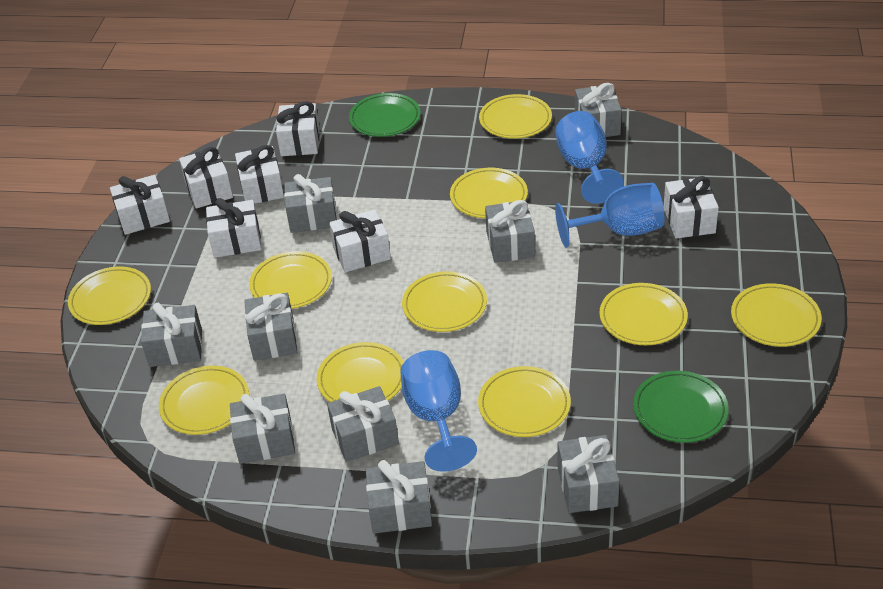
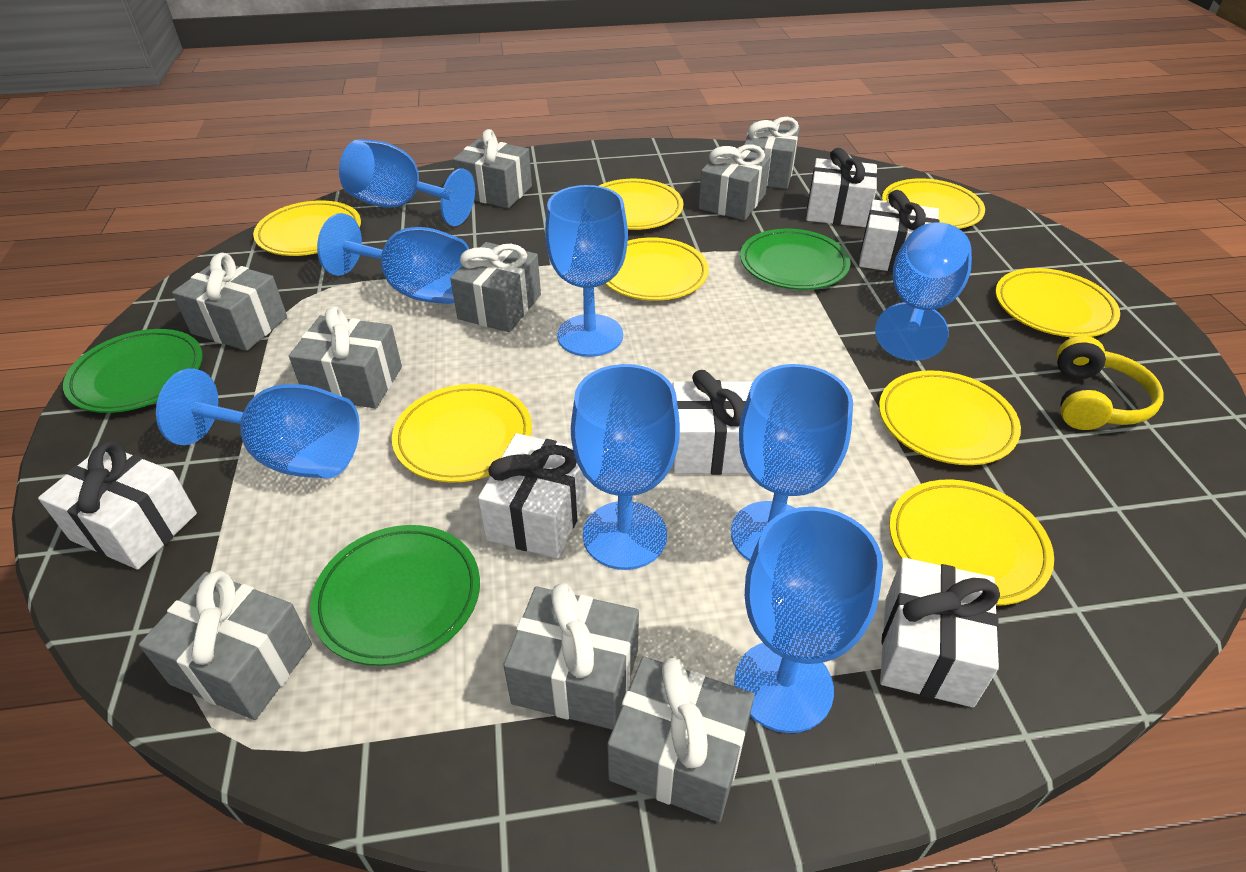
blue goblet: 3 -> 8
green plate: 2 -> 3
white gift: 7 -> 6
yellow headphones: 0 -> 1
yellow plate: 10 -> 8

